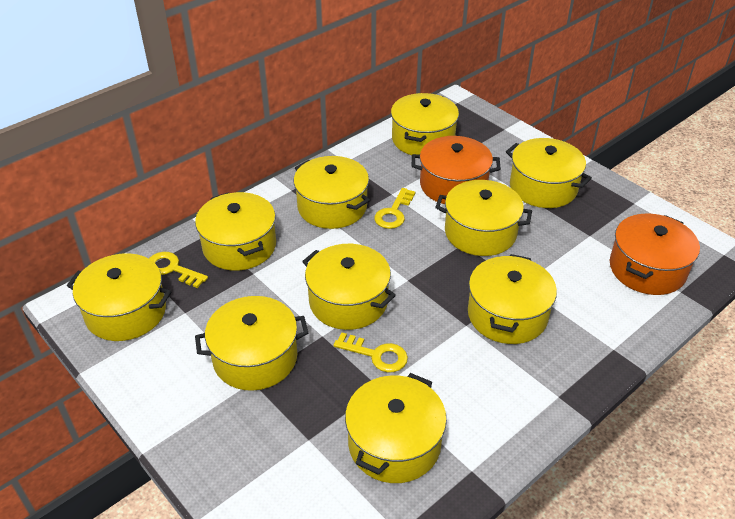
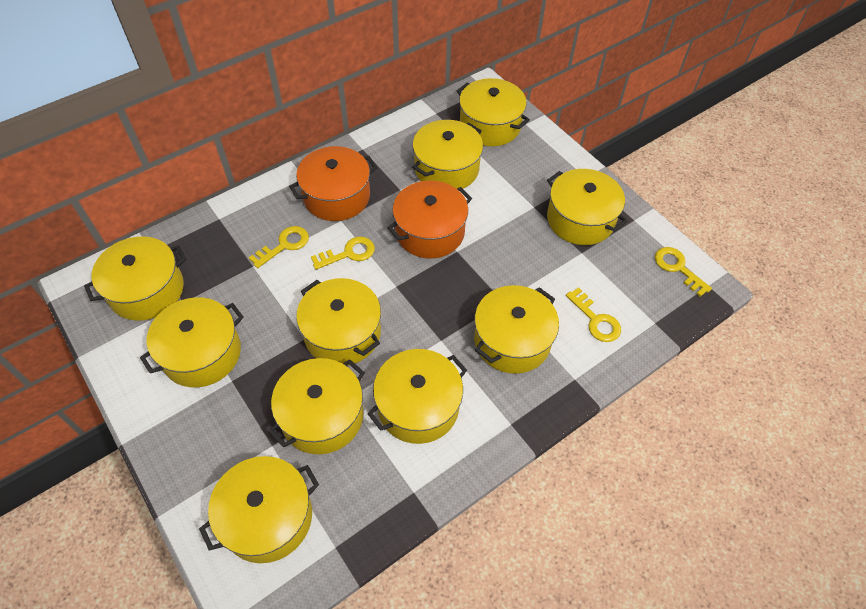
yellow key: 3 -> 4

